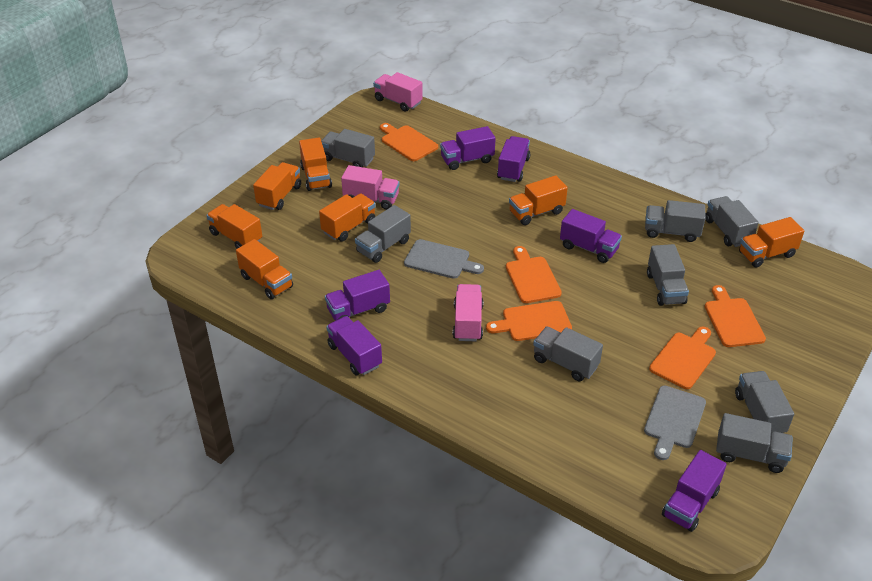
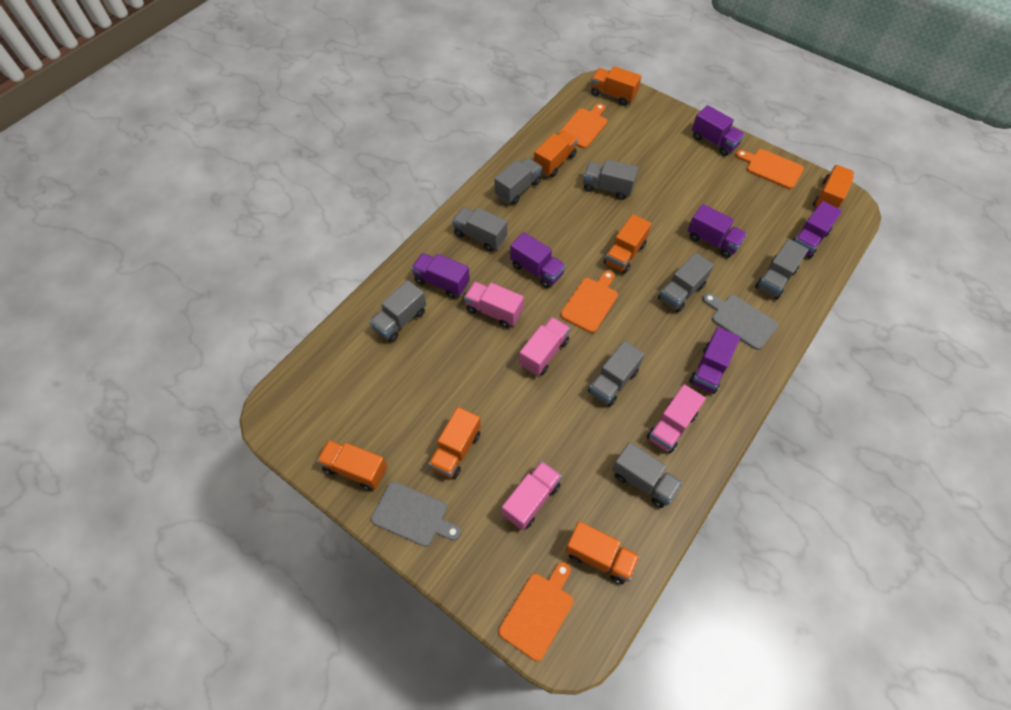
orange cutting board: 5 -> 4
pink truck: 3 -> 4

